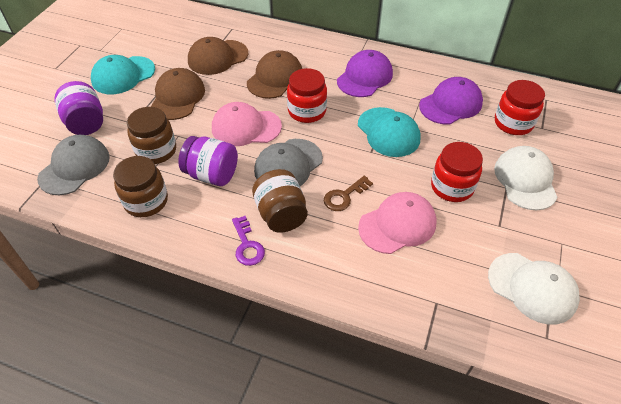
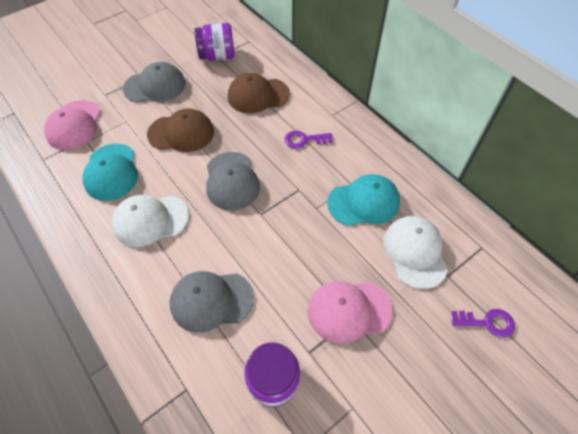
brown cap: 3 -> 2
brown jar: 3 -> 0
brown key: 1 -> 0
grey cap: 2 -> 3
purple cap: 2 -> 0
purple key: 1 -> 2
red jar: 3 -> 0

